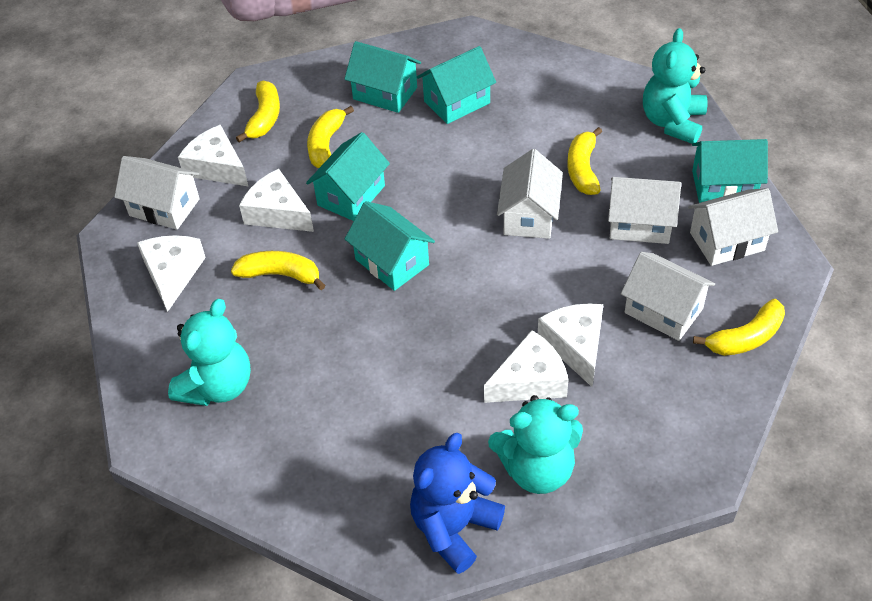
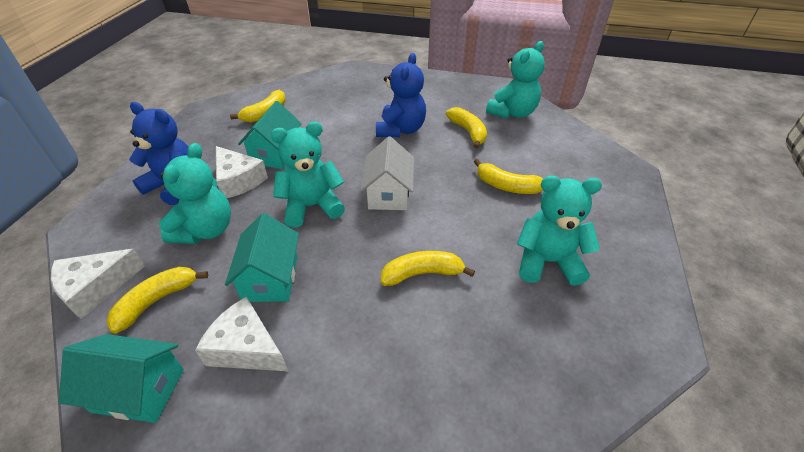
blue teddy bear: 1 -> 2
turquoise house: 5 -> 3
turquoise teddy bear: 3 -> 4
white cheese: 5 -> 3
white house: 5 -> 1

